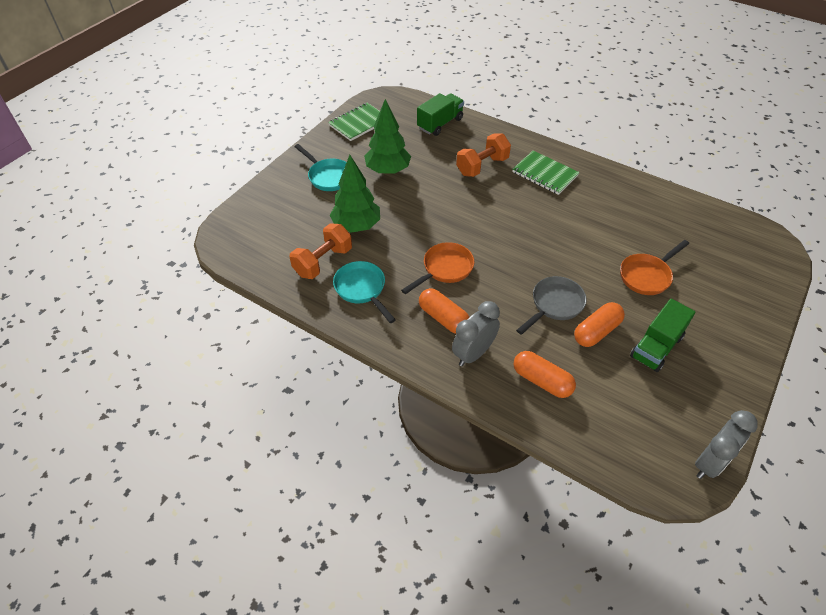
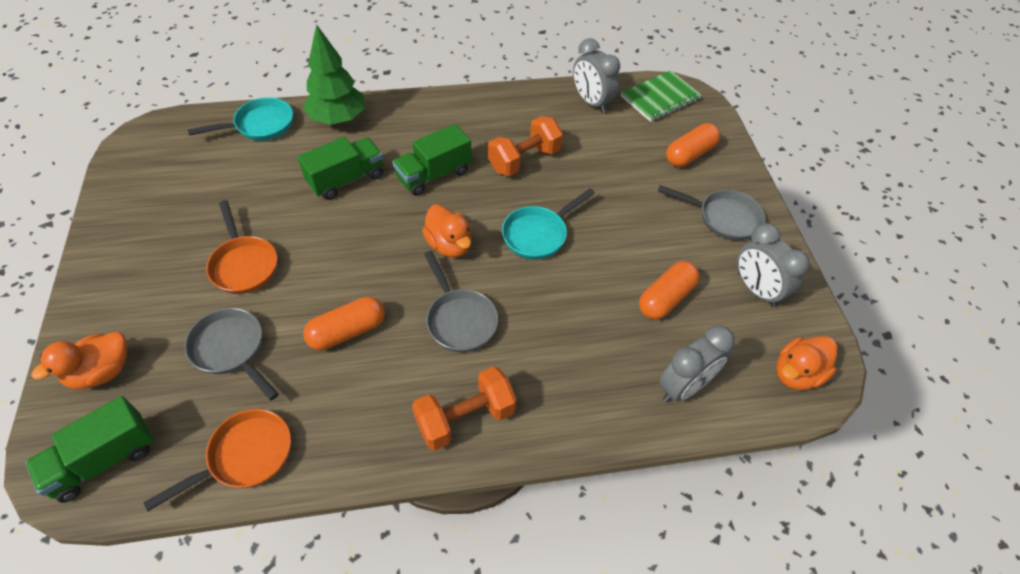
green notebook: 2 -> 1
green tree: 2 -> 1
green truck: 2 -> 3
grey clock: 2 -> 3
grey pan: 1 -> 3
orange duck: 0 -> 3

